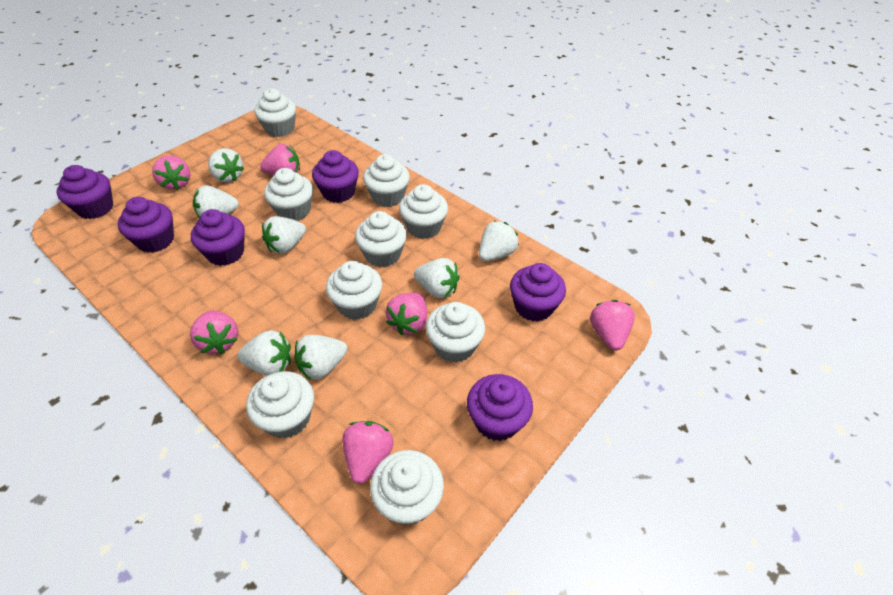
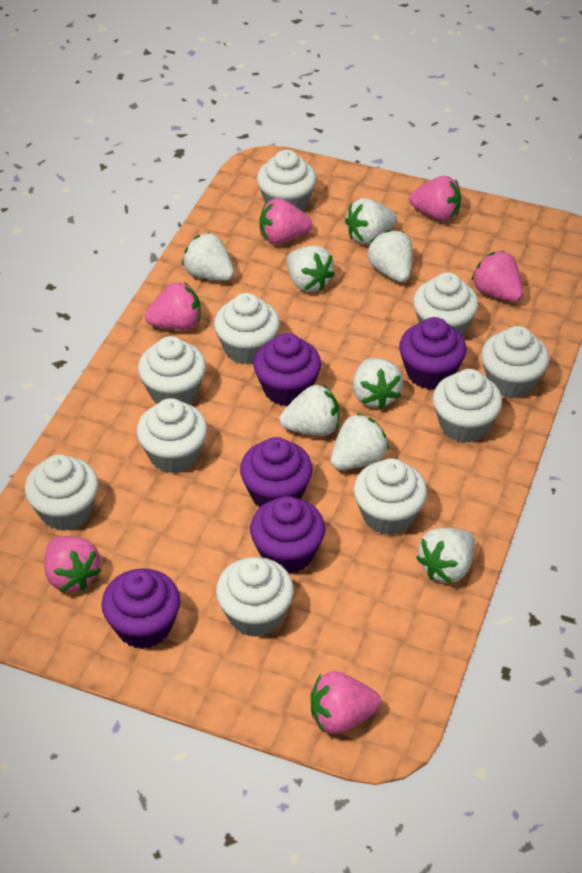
purple cupcake: 6 -> 5
white cupcake: 9 -> 10
white strawberry: 7 -> 8

